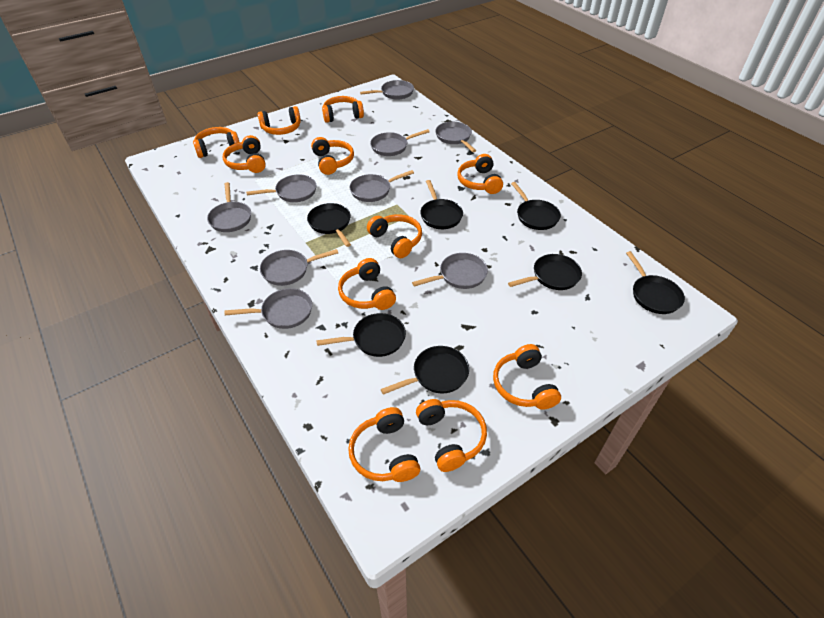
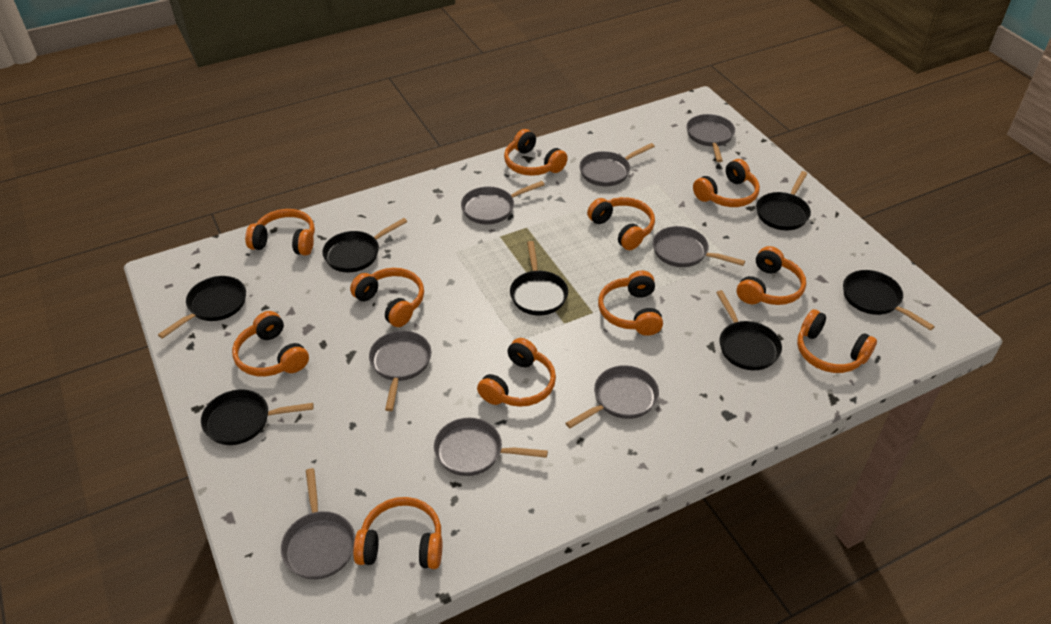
grey pan: 9 -> 8

